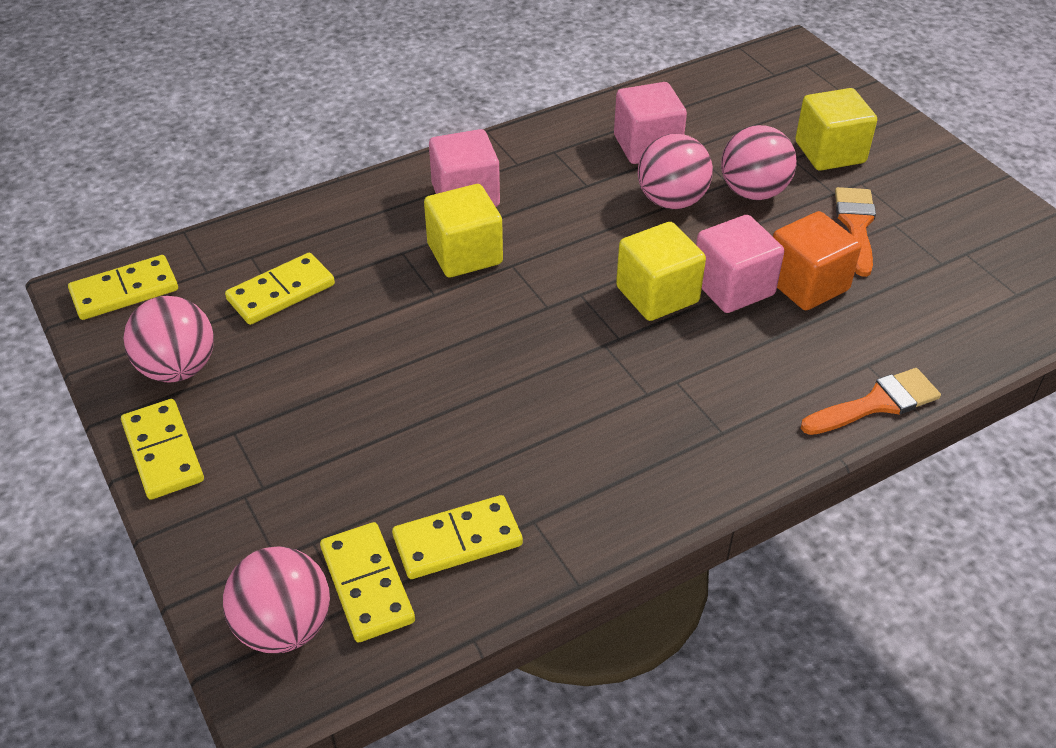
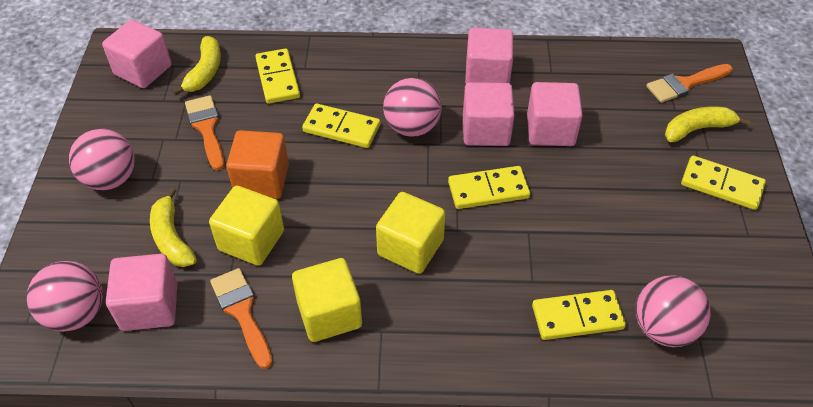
orange brush: 2 -> 3
pink cube: 3 -> 5
yellow banana: 0 -> 3

